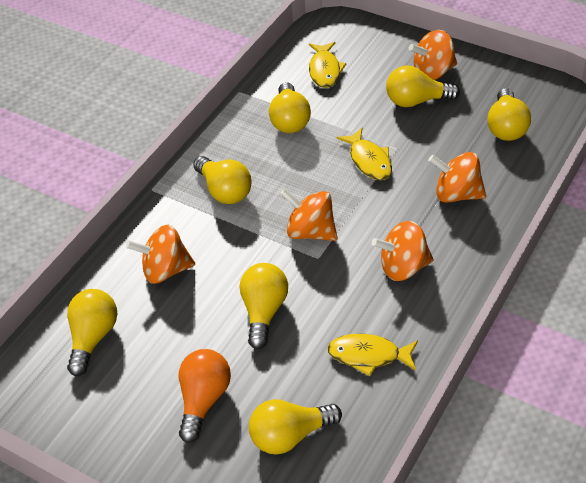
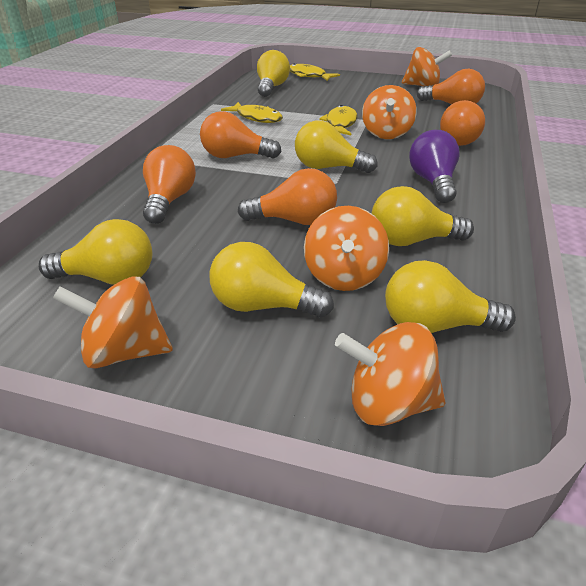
orange light bulb: 1 -> 5
purple light bulb: 0 -> 1
yellow light bulb: 7 -> 6

